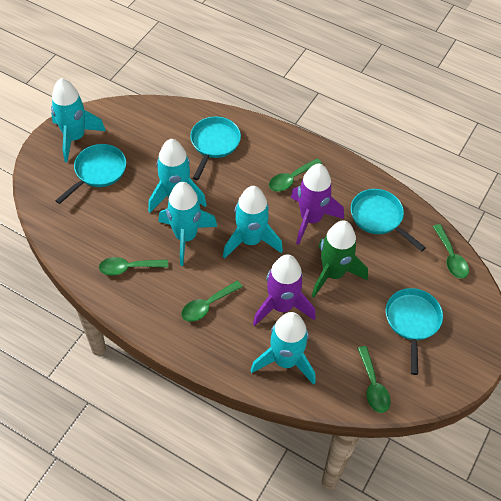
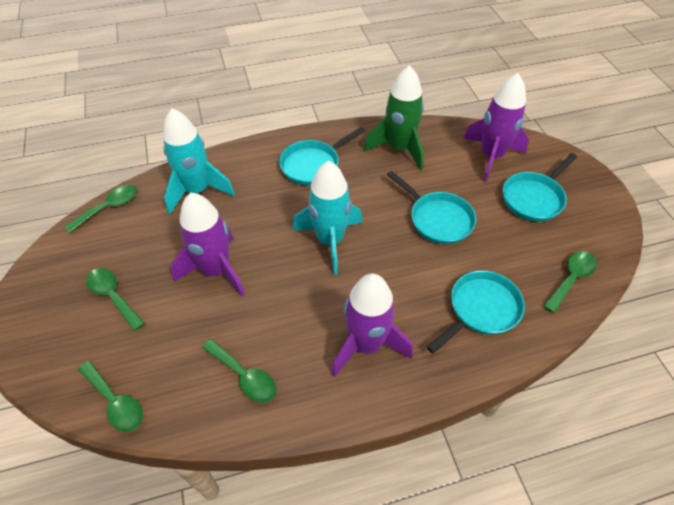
purple rocket: 2 -> 3
turquoise rocket: 5 -> 2

